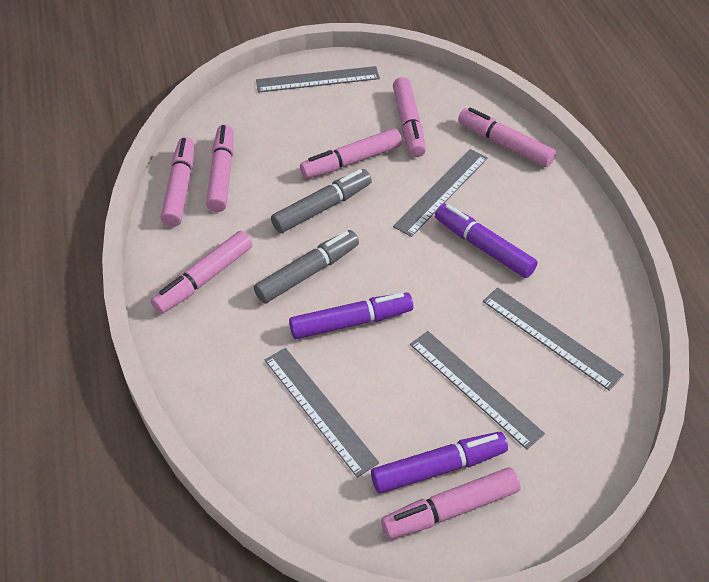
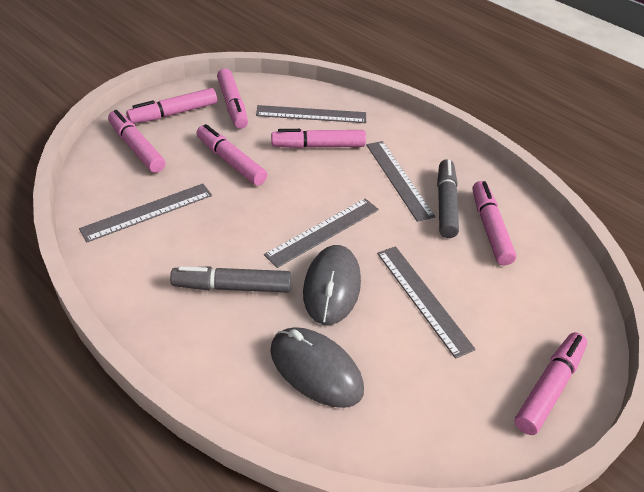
grey mouse: 0 -> 2
purple marker: 3 -> 0

